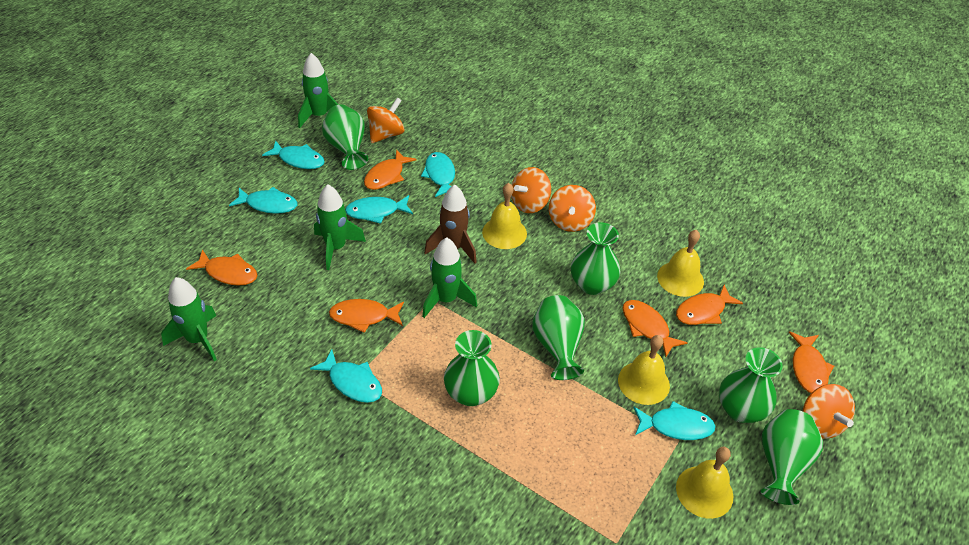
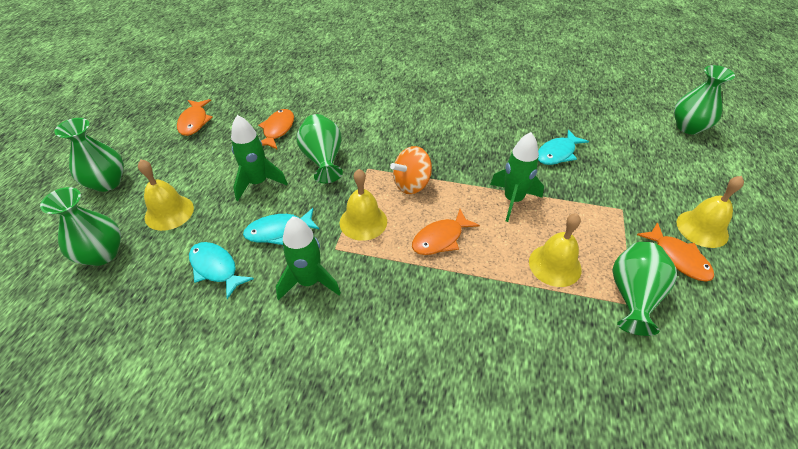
brown rocket: 1 -> 0
green rocket: 4 -> 3
green vase: 6 -> 5
orange fish: 6 -> 4
orange spinning top: 4 -> 1
turquoise fish: 6 -> 3

